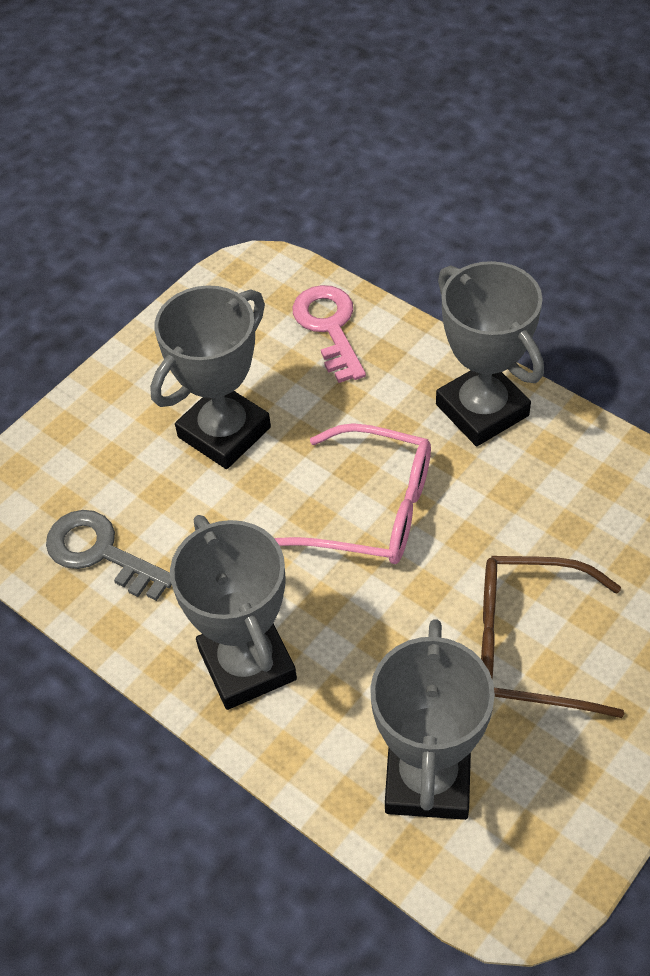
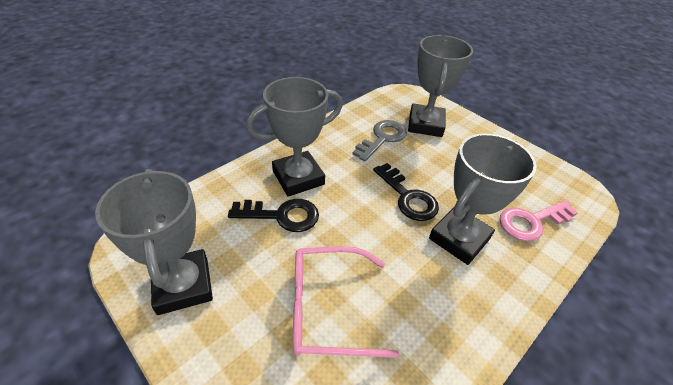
black key: 0 -> 2
brown glasses: 1 -> 0

